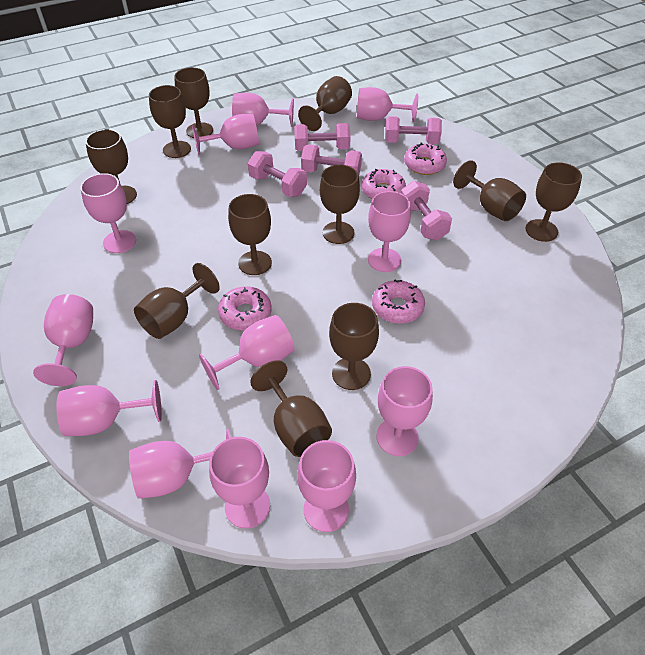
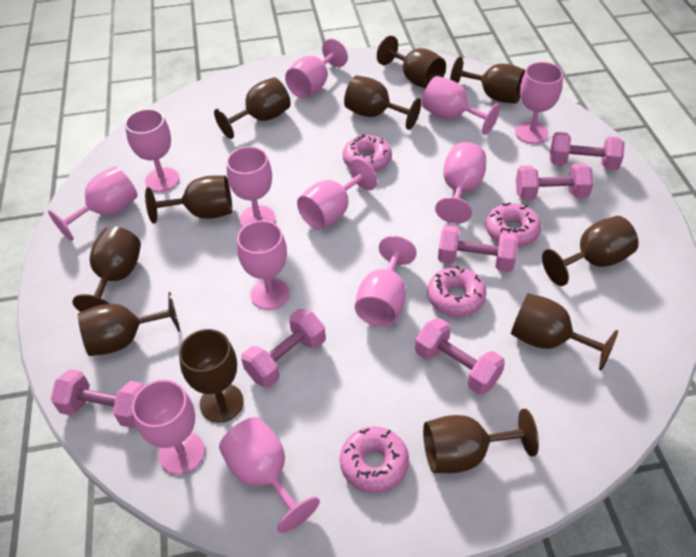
pink dumbbell: 5 -> 6

